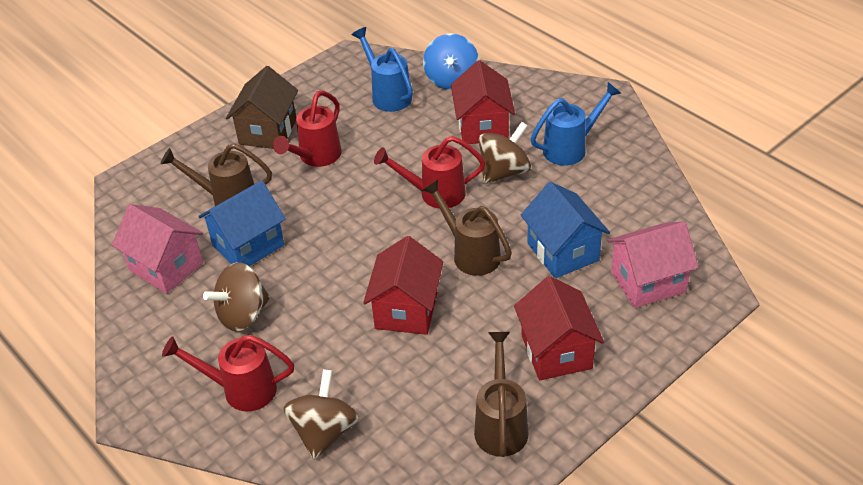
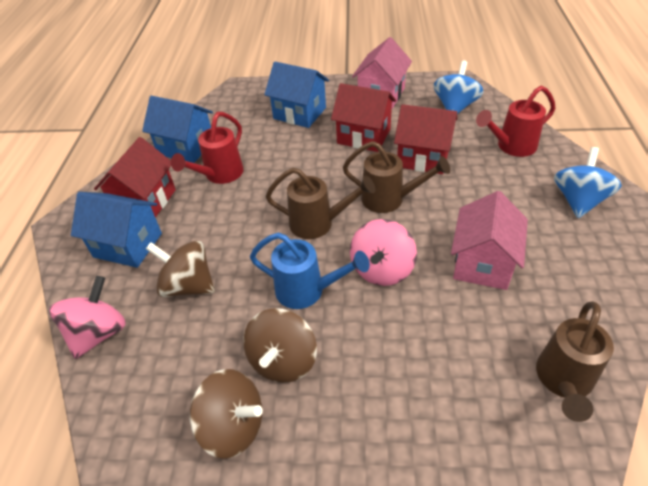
blue house: 2 -> 3
blue spinning top: 1 -> 2
blue watering can: 2 -> 1
brown house: 1 -> 0
pink spinning top: 0 -> 2
red watering can: 3 -> 2

